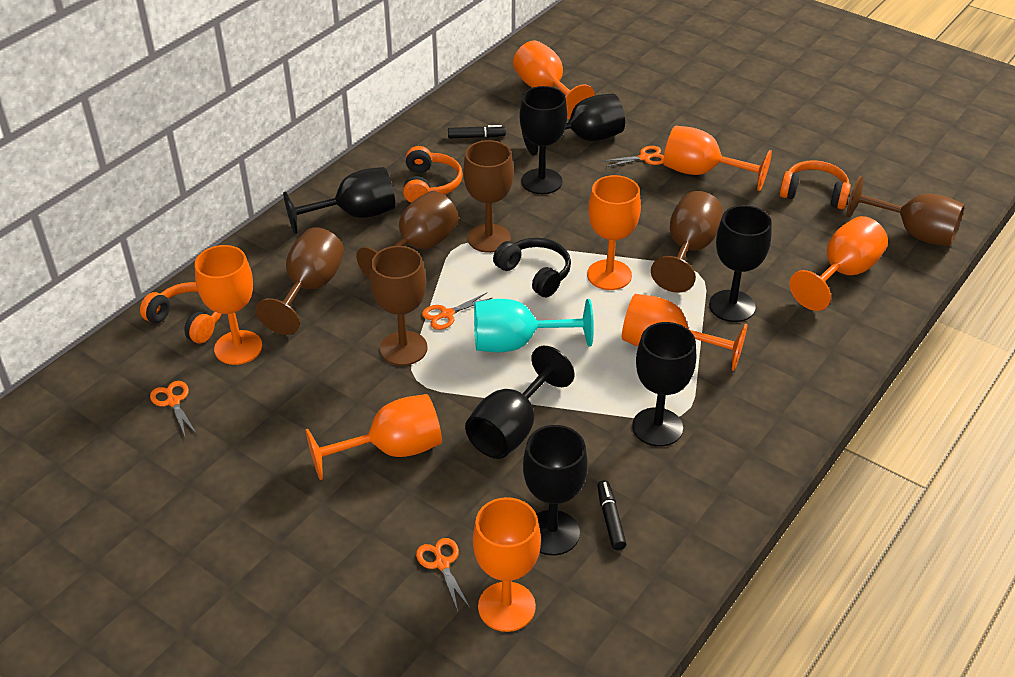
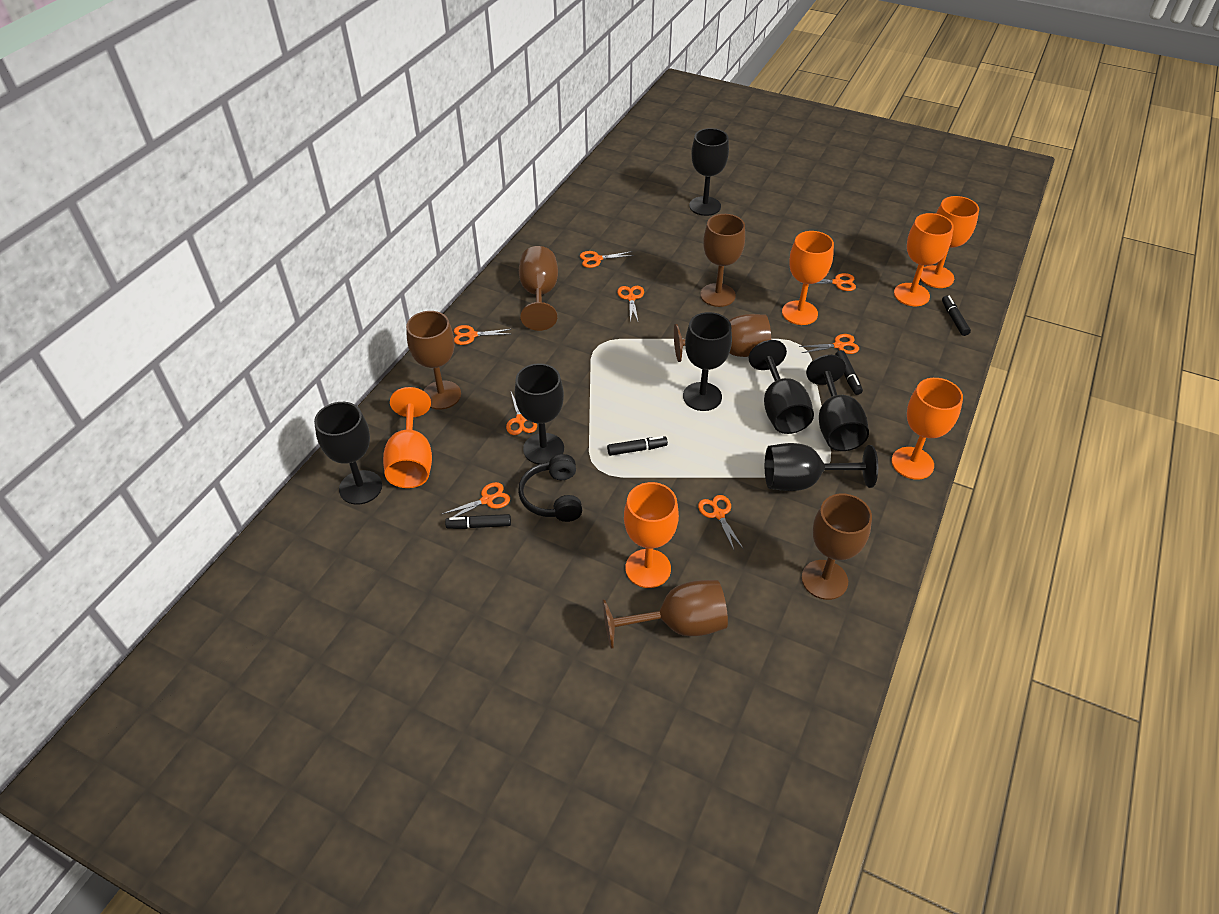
black marker: 2 -> 4
orange goblet: 8 -> 6
orange headphones: 3 -> 0
orange scissors: 4 -> 8
turquoise goblet: 1 -> 0

